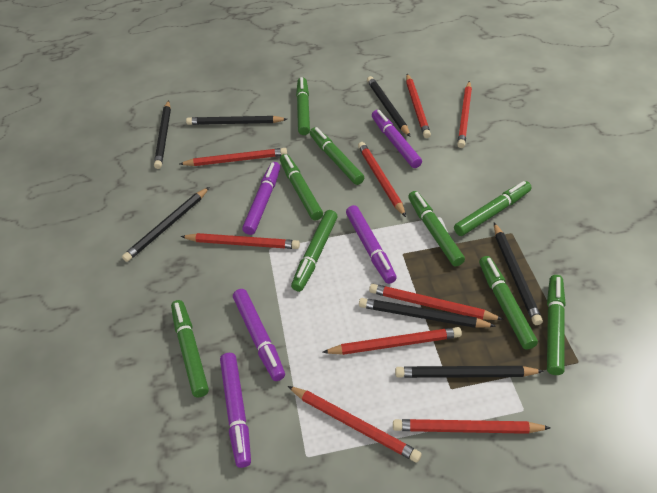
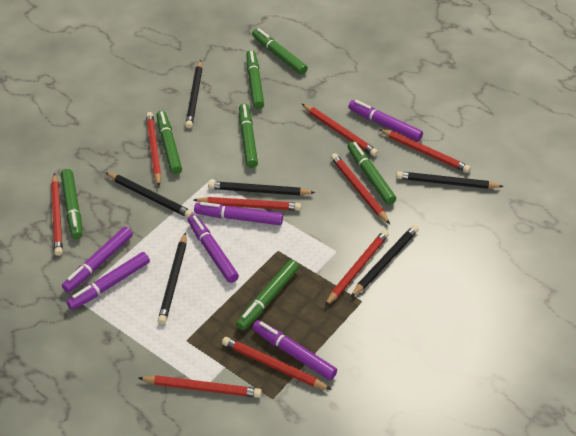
black pencil: 7 -> 6
green marker: 9 -> 7
purple marker: 5 -> 6

